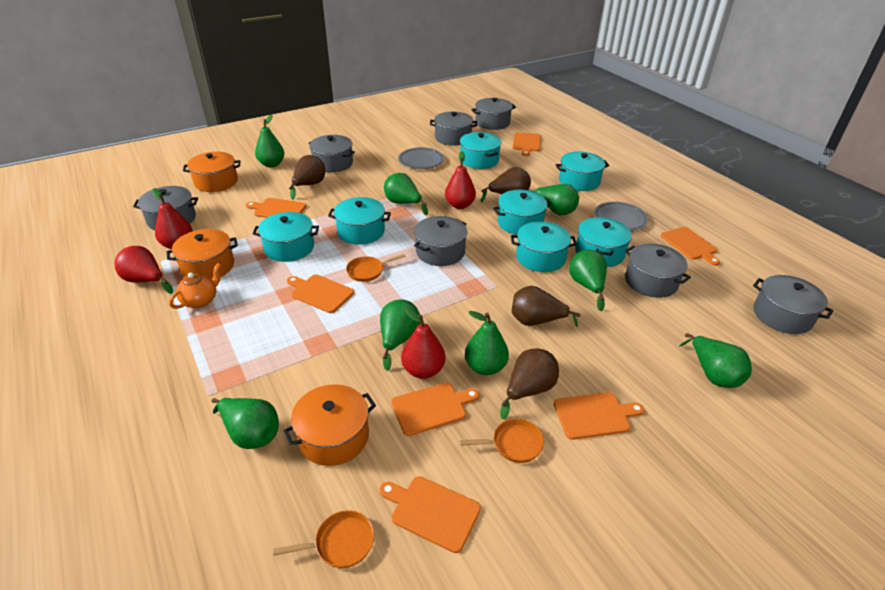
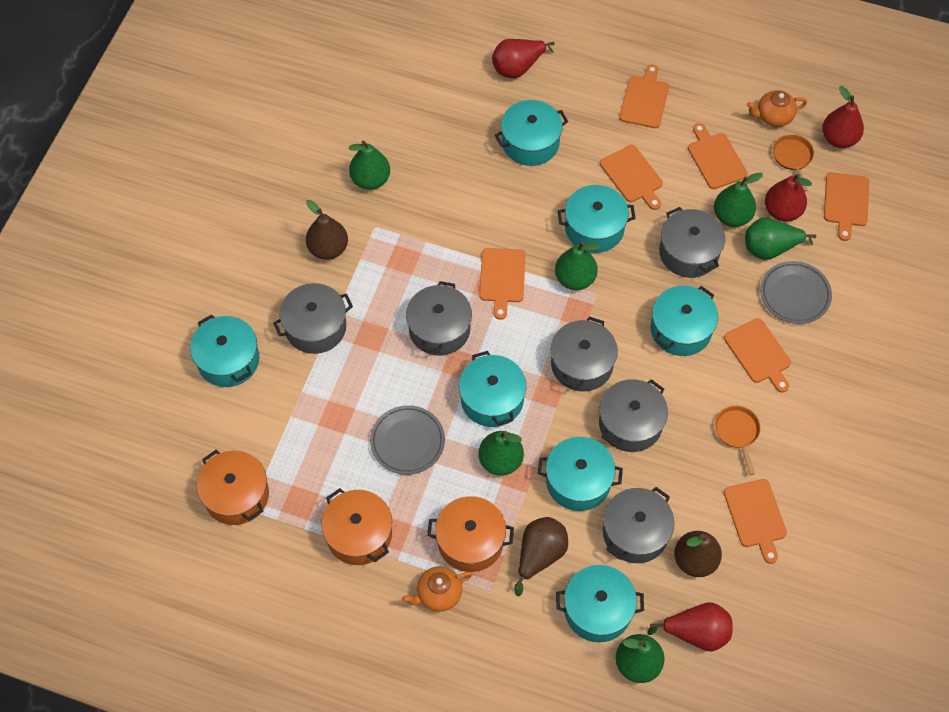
brown pear: 4 -> 3
green pear: 8 -> 6
grey pot: 7 -> 6
orange pan: 3 -> 2
orange teapot: 1 -> 2

